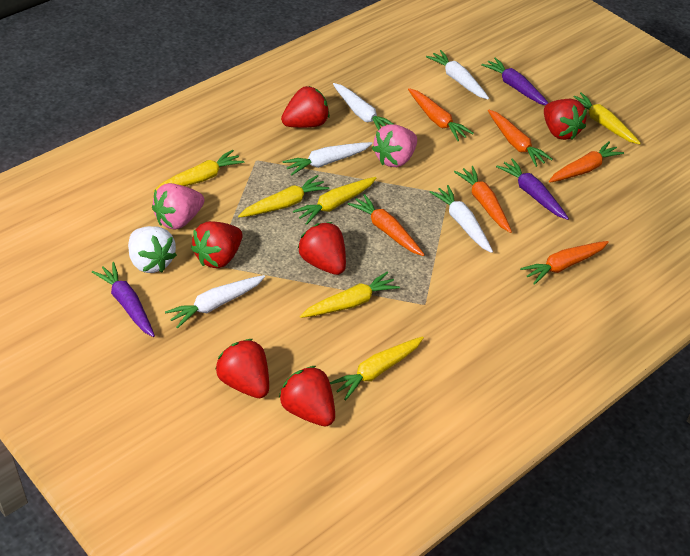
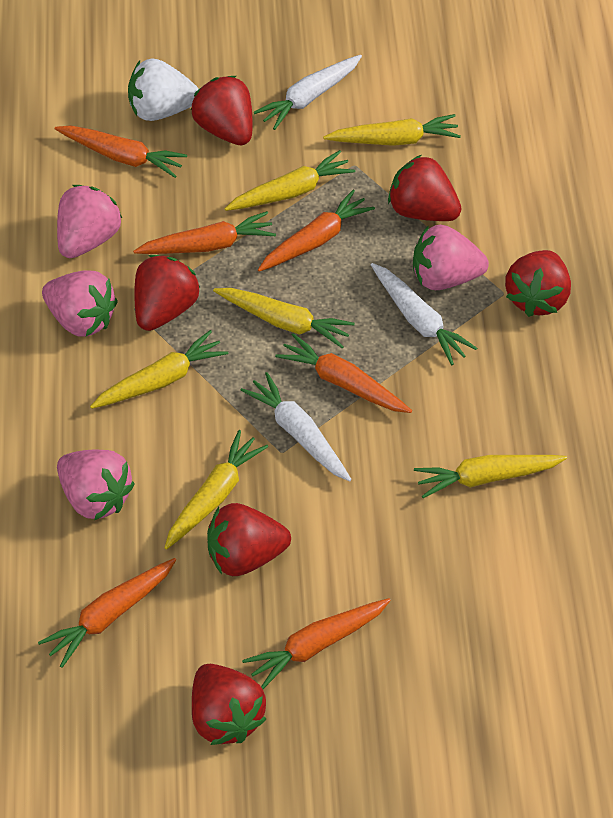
pink strawberry: 2 -> 4
purple carrot: 3 -> 0
white carrot: 5 -> 3

